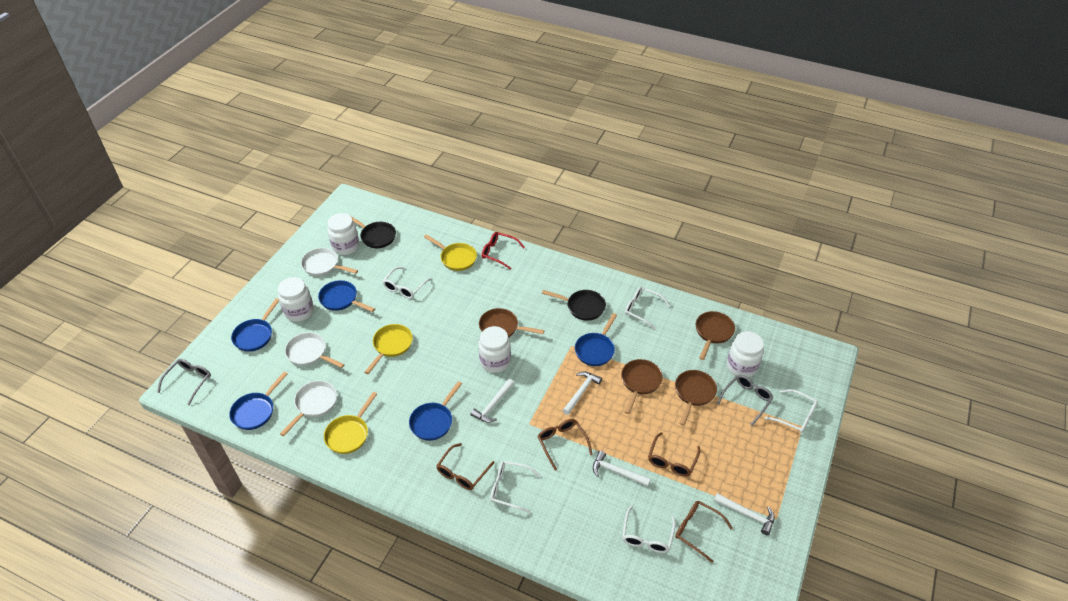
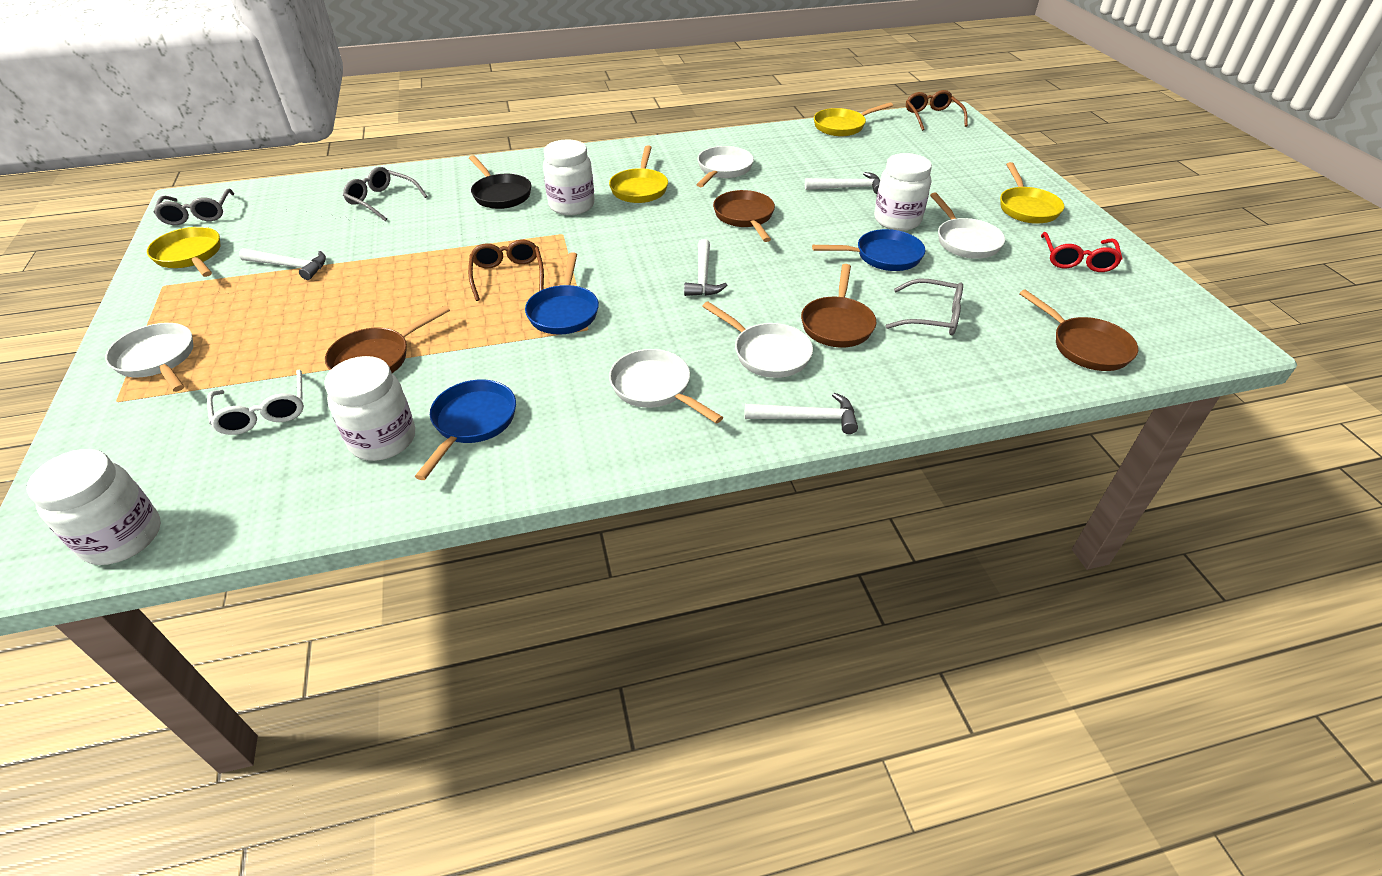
black pan: 2 -> 1
blue pan: 5 -> 3
brown glasses: 4 -> 2
grey glasses: 2 -> 3
white glasses: 5 -> 1
white pan: 3 -> 5
yellow pan: 3 -> 4

